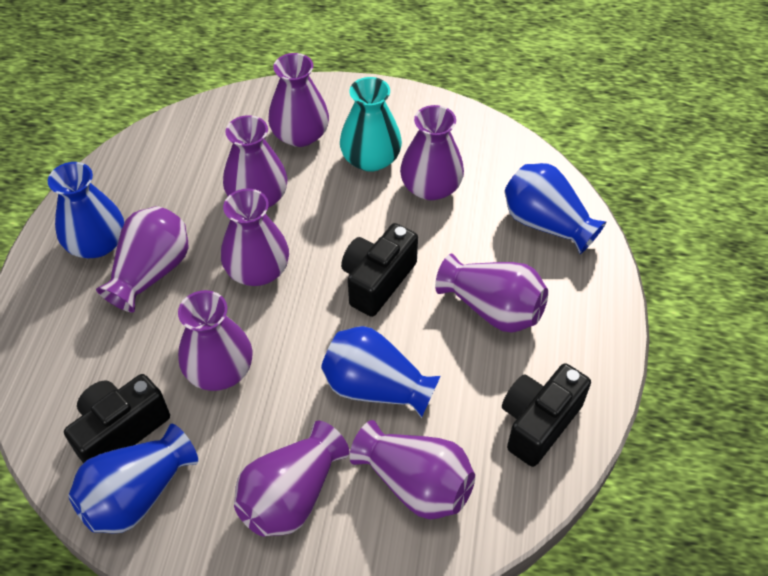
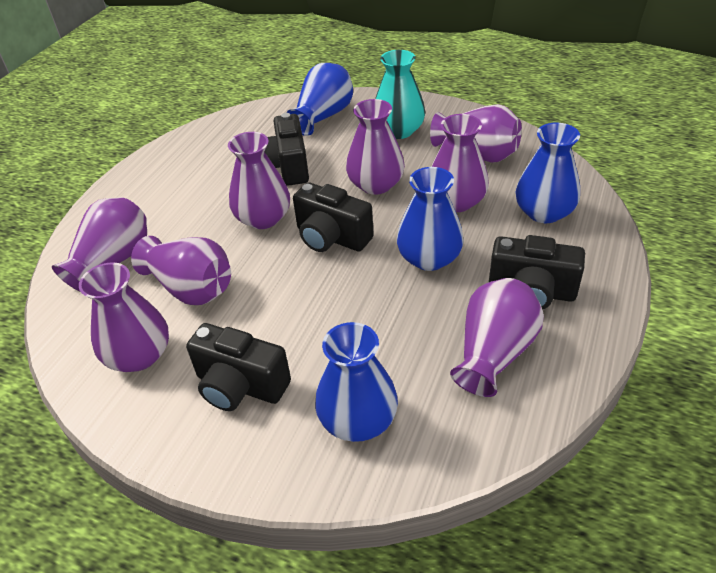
black camera: 3 -> 4
purple vase: 9 -> 8

